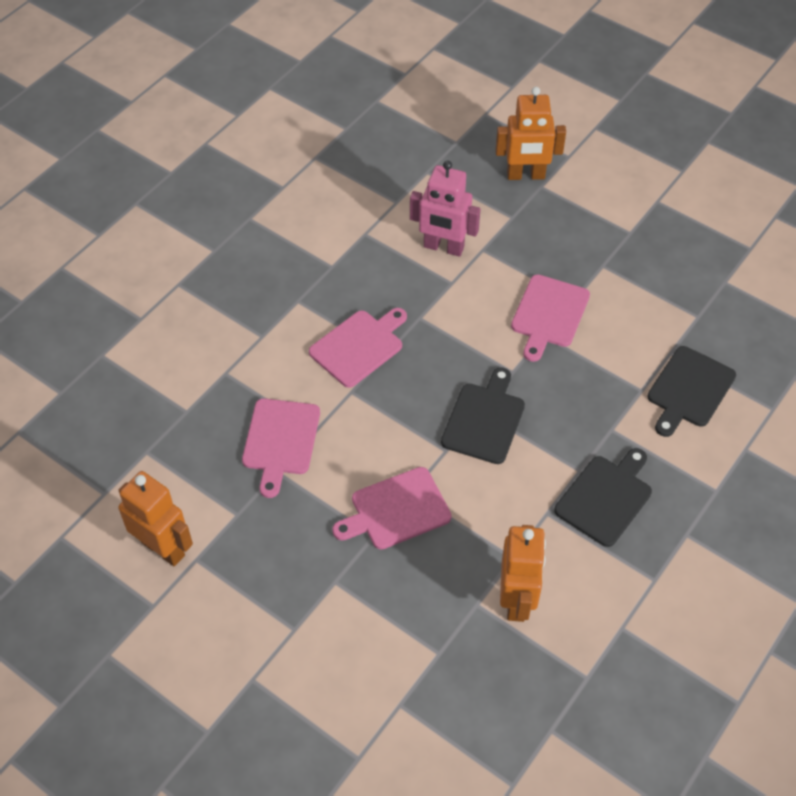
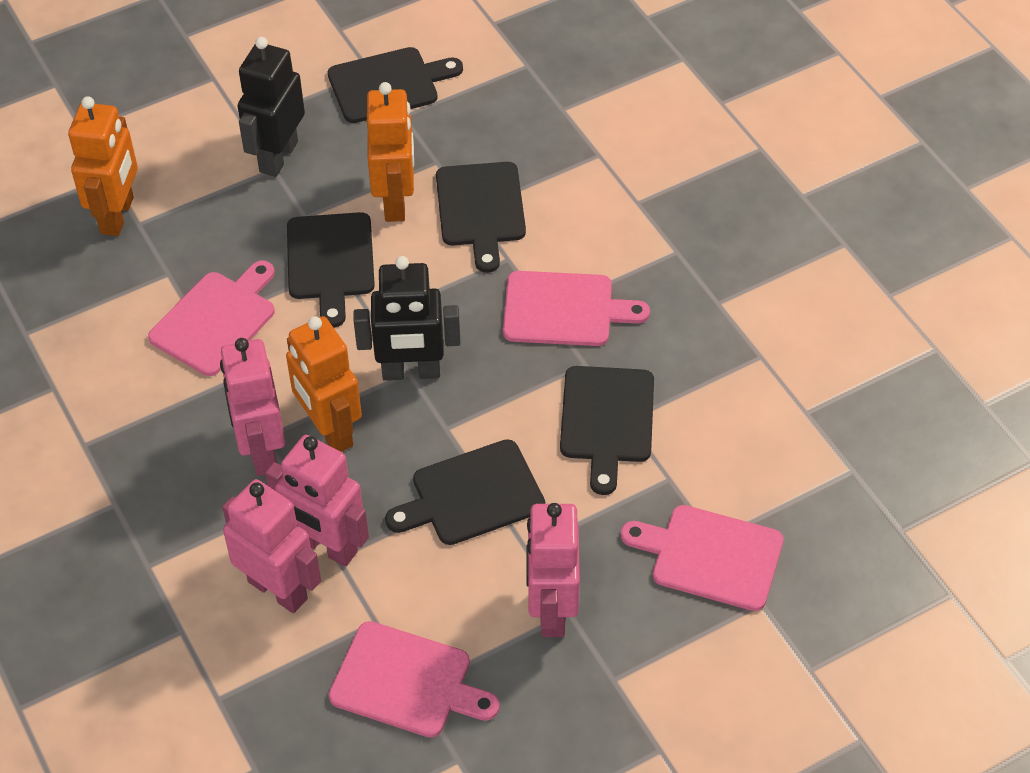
black cutting board: 3 -> 5
black robot: 0 -> 2
pink robot: 1 -> 4

